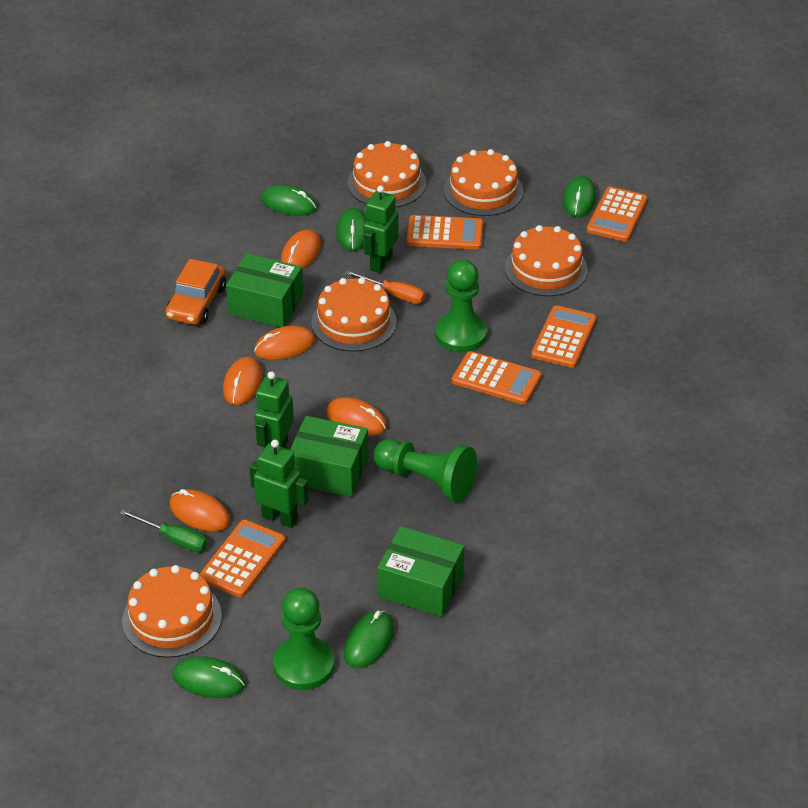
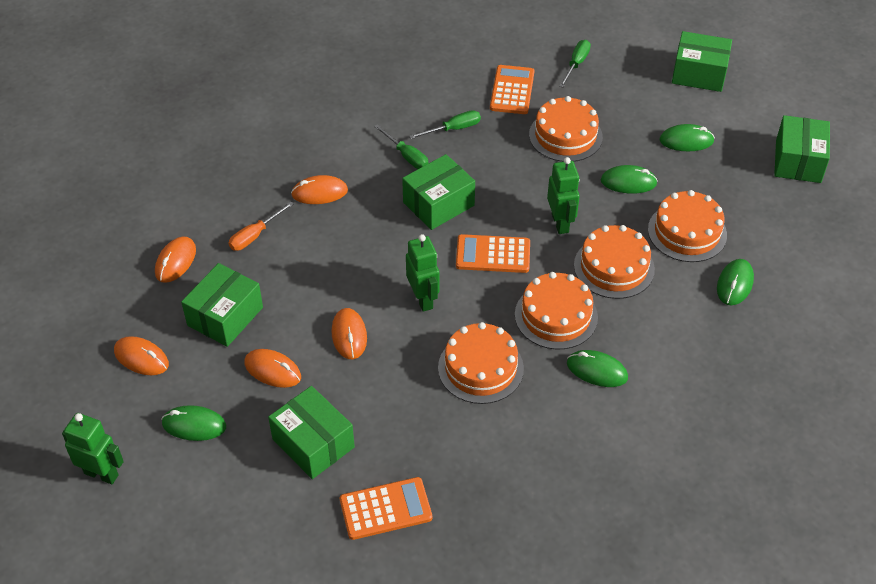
green box: 3 -> 5
green pawn: 3 -> 0
green screwdriver: 1 -> 3
orange calculator: 5 -> 3
orange car: 1 -> 0

